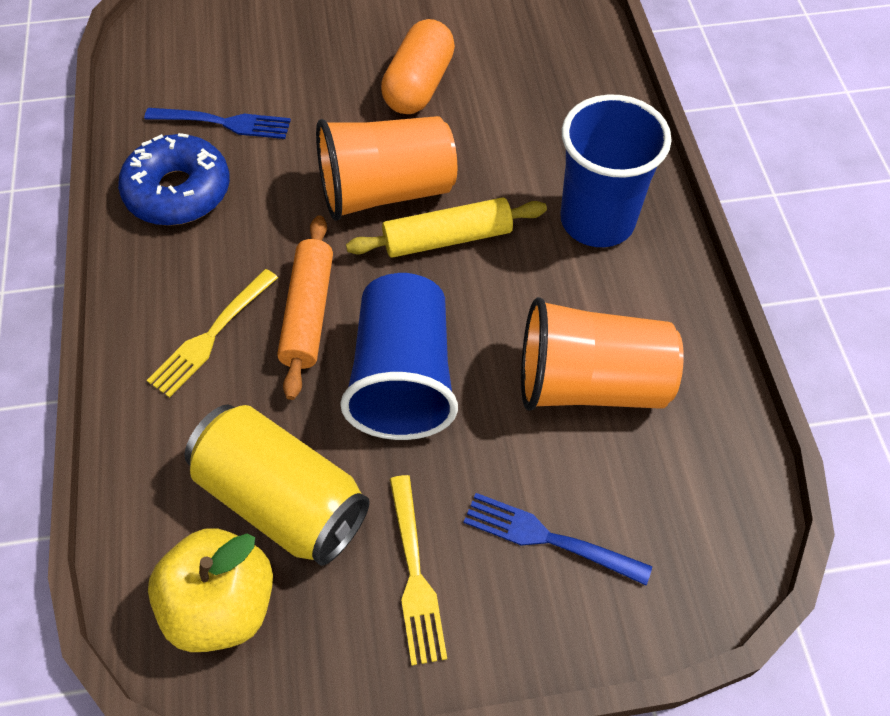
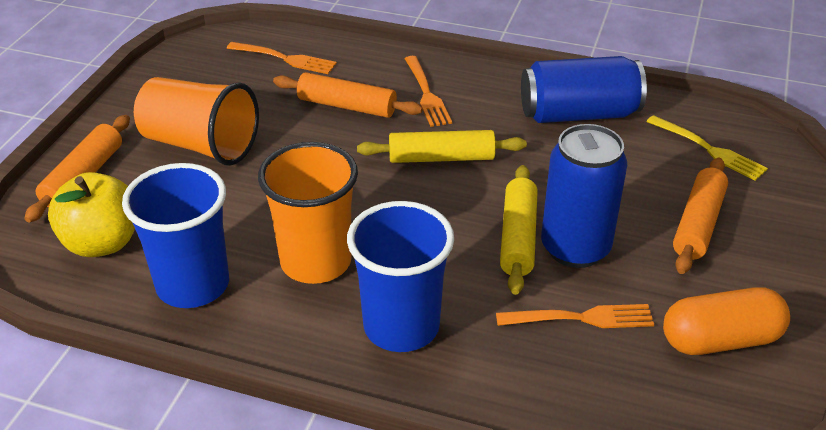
blue can: 0 -> 2
blue donut: 1 -> 0
blue fork: 2 -> 0
orange fork: 0 -> 3
orange rolling pin: 1 -> 3
yellow can: 1 -> 0
yellow fork: 2 -> 1
yellow rolling pin: 1 -> 2

